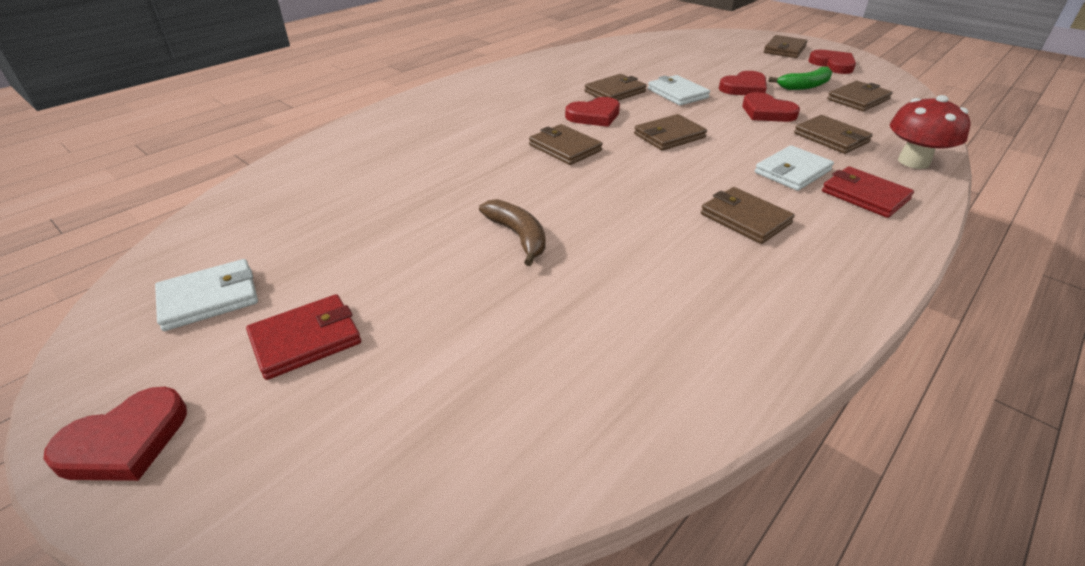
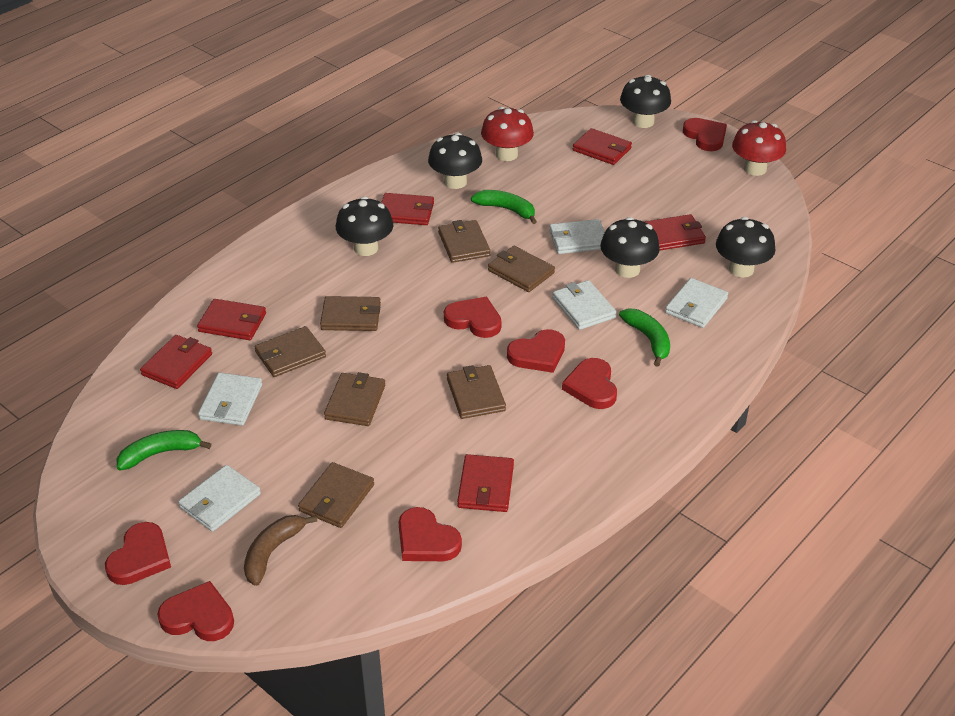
black mushroom: 0 -> 5
green banana: 1 -> 3
red heart: 5 -> 7
red mushroom: 1 -> 2
red wallet: 2 -> 6
white wallet: 3 -> 5

